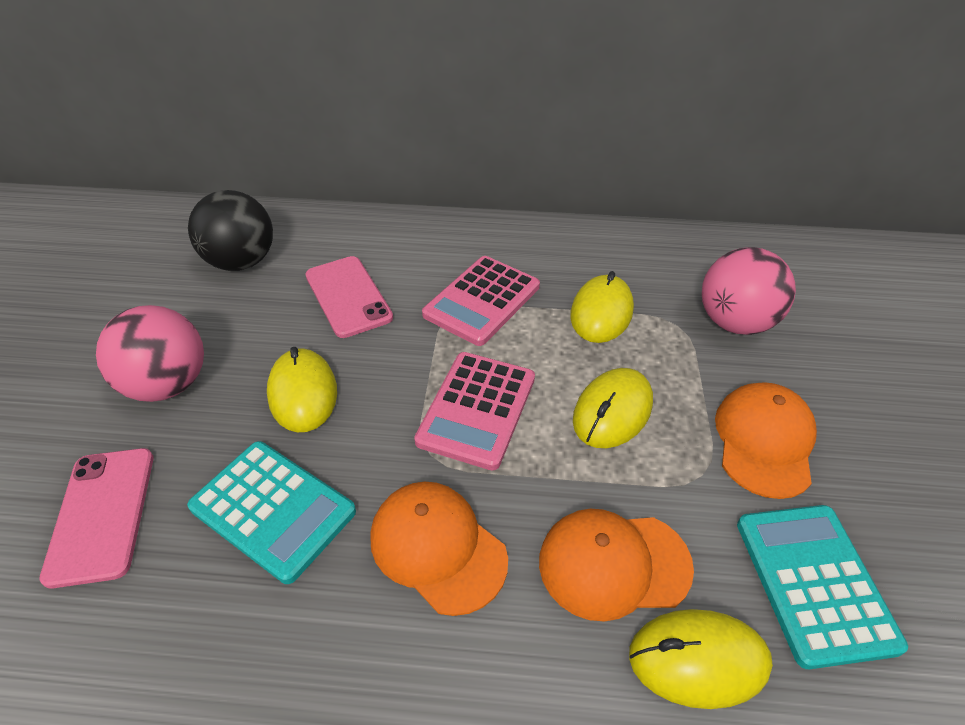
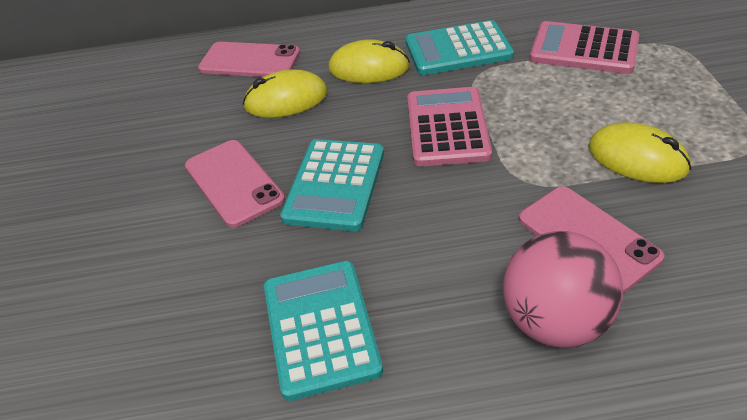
black ball: 1 -> 0
orange cap: 3 -> 0
pink ball: 2 -> 1
pink phone: 2 -> 3
turquoise calculator: 2 -> 3
yellow mouse: 4 -> 3

